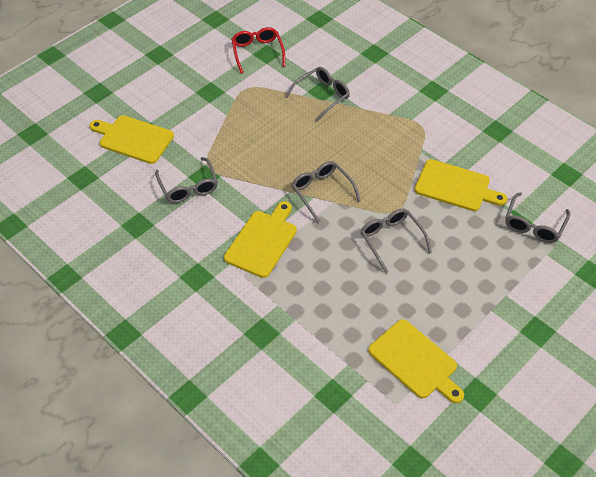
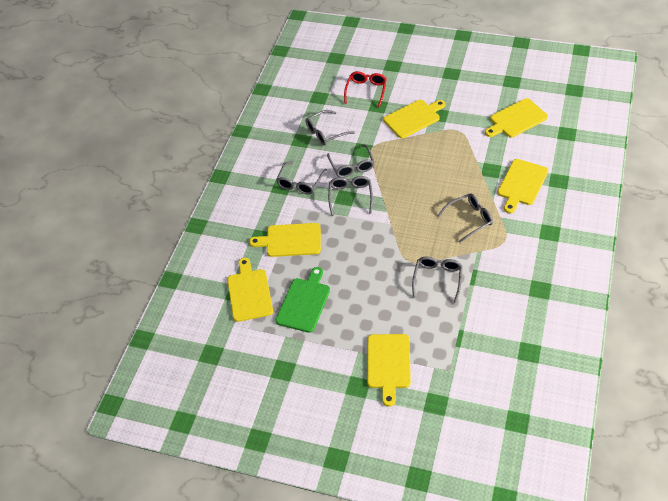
green cutting board: 0 -> 1
grey glasses: 5 -> 6
yellow cutting board: 4 -> 6

